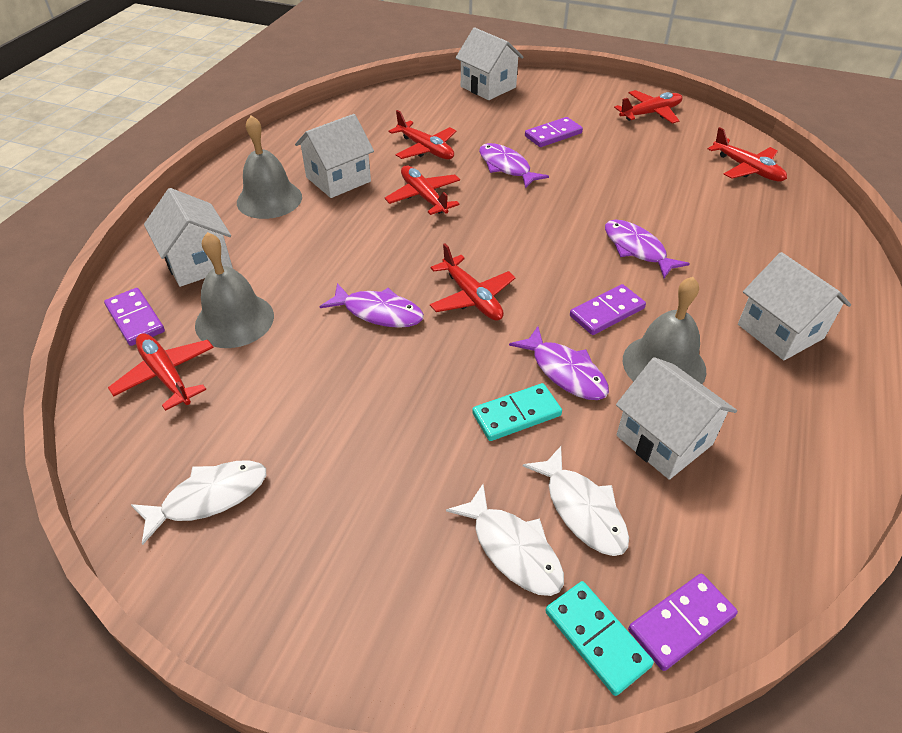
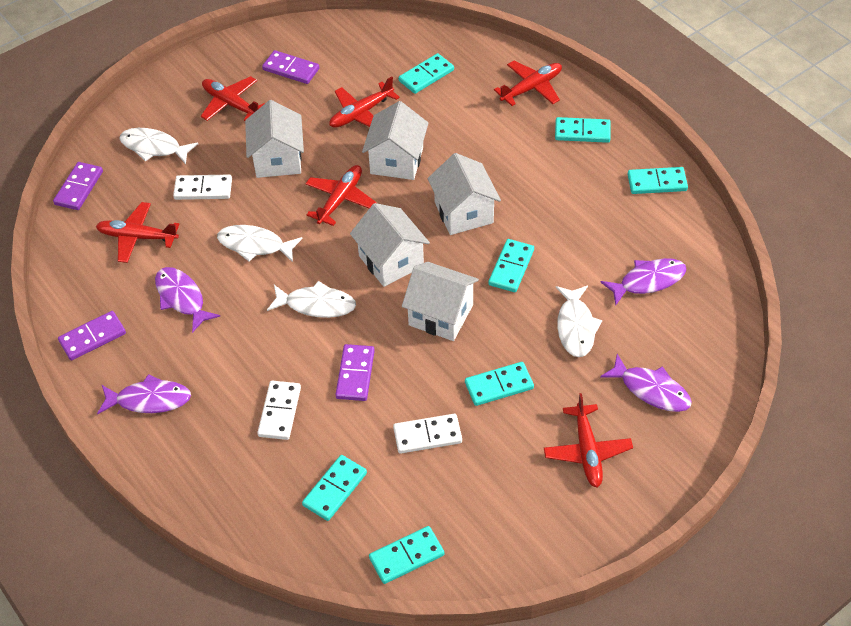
grey bell: 3 -> 0
turquoise domino: 2 -> 7
white domino: 0 -> 3
white fish: 3 -> 4

